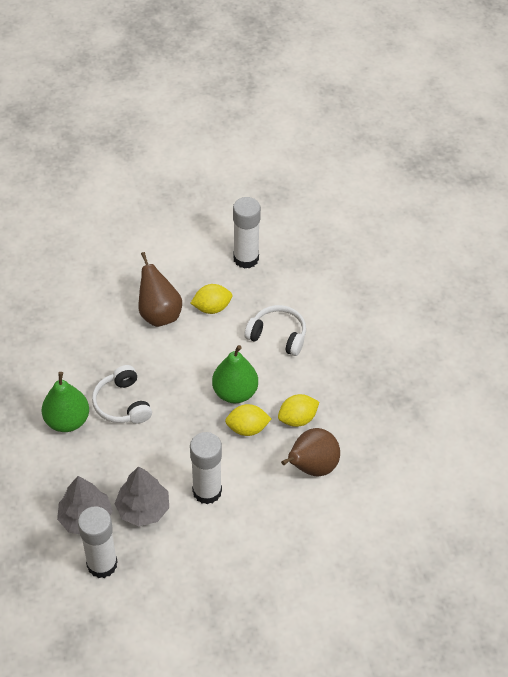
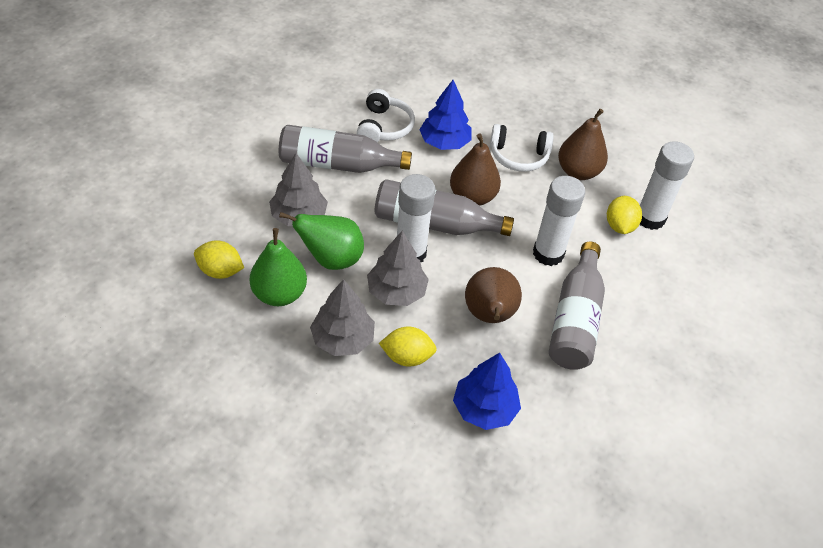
blue tree: 0 -> 2
brown pear: 2 -> 3
grey bottle: 0 -> 3
grey tree: 2 -> 3

